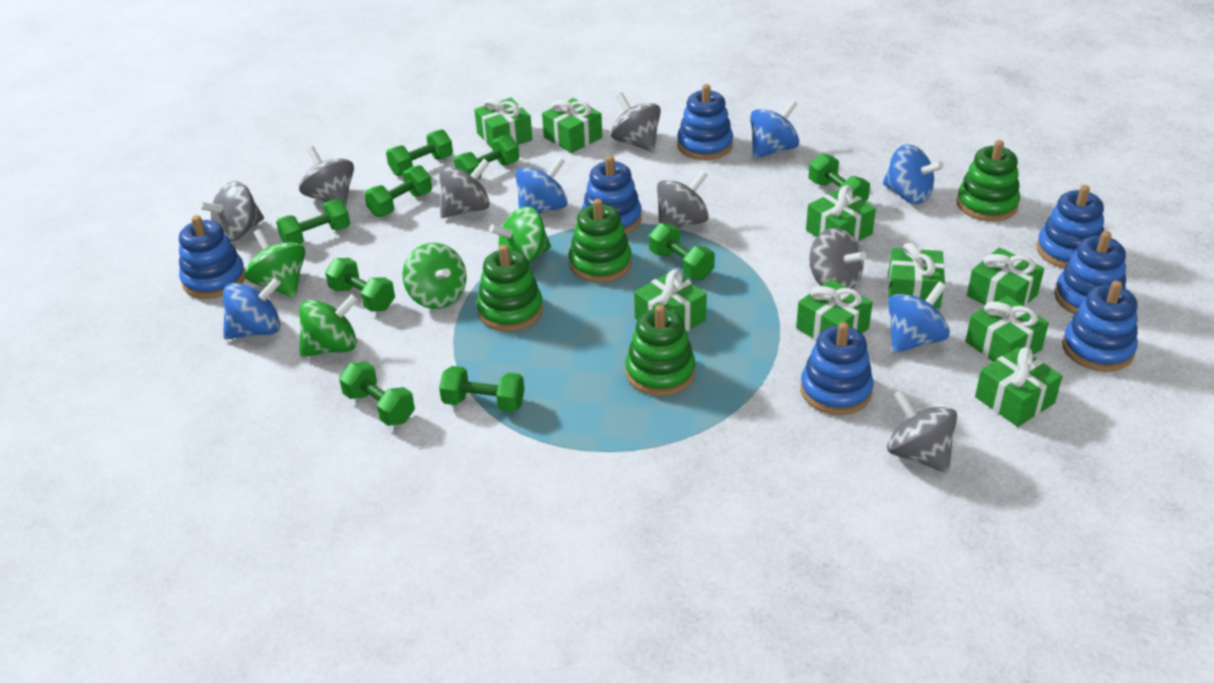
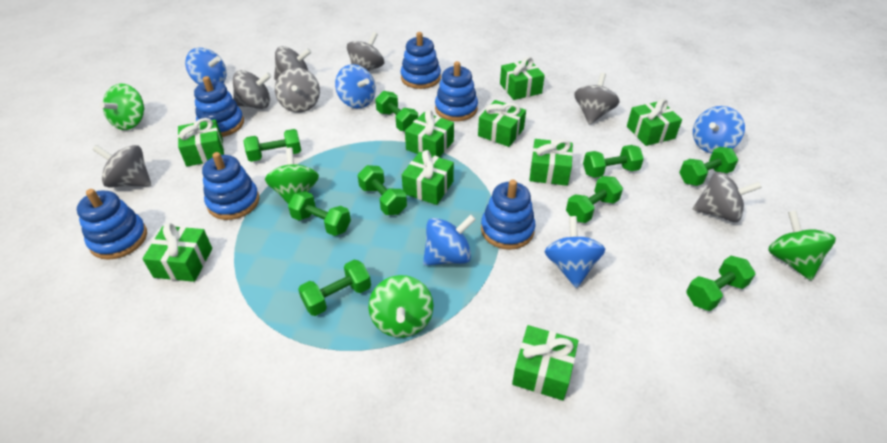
blue stacking toy: 7 -> 6
green stacking toy: 4 -> 0

